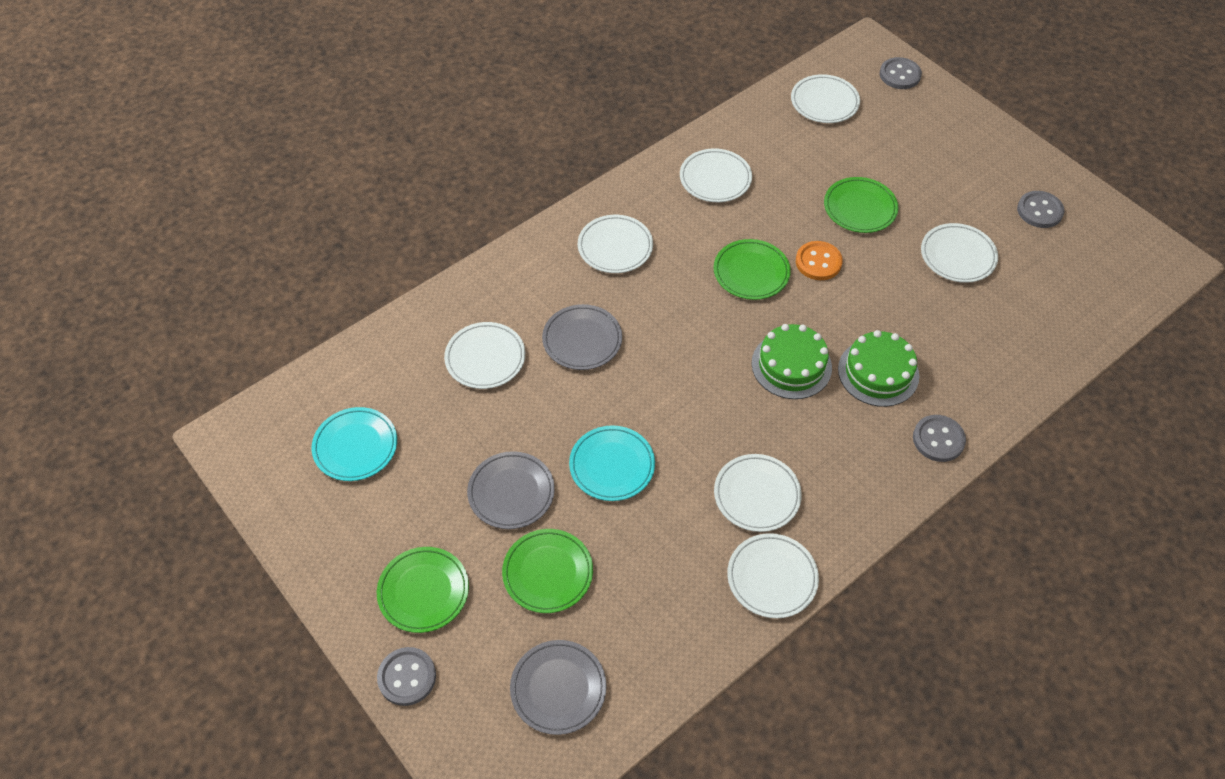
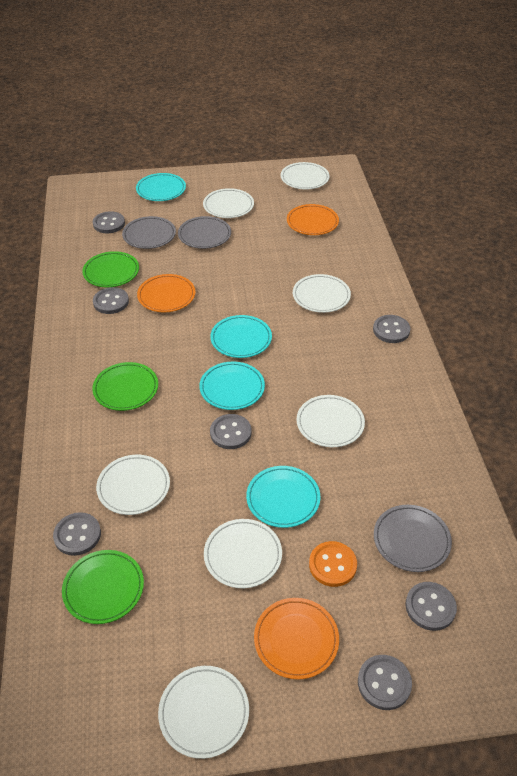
green cake: 2 -> 0
green plate: 4 -> 3
grey button: 4 -> 7
orange plate: 0 -> 3
turquoise plate: 2 -> 4

